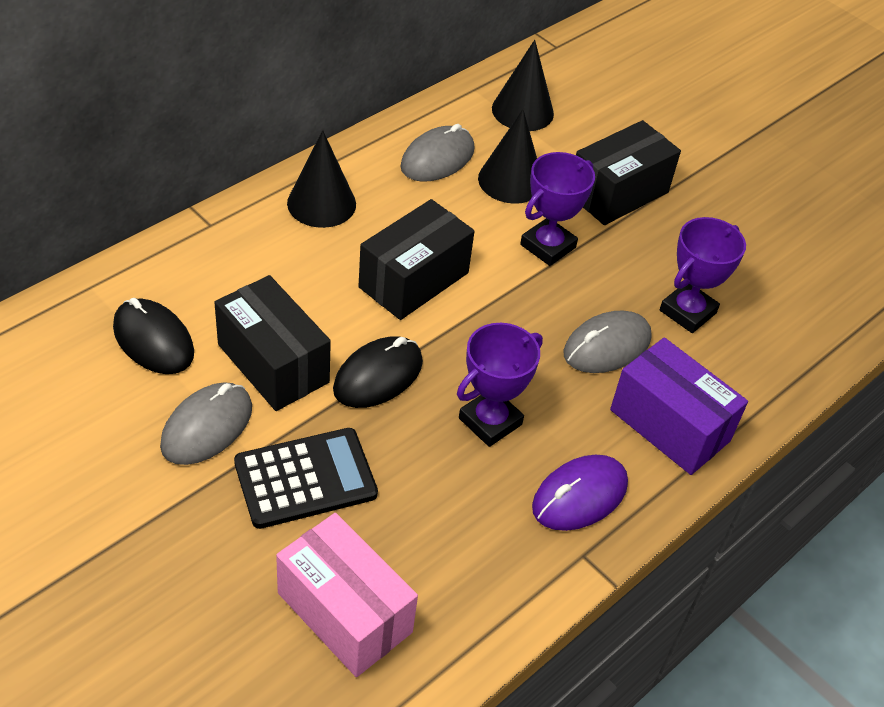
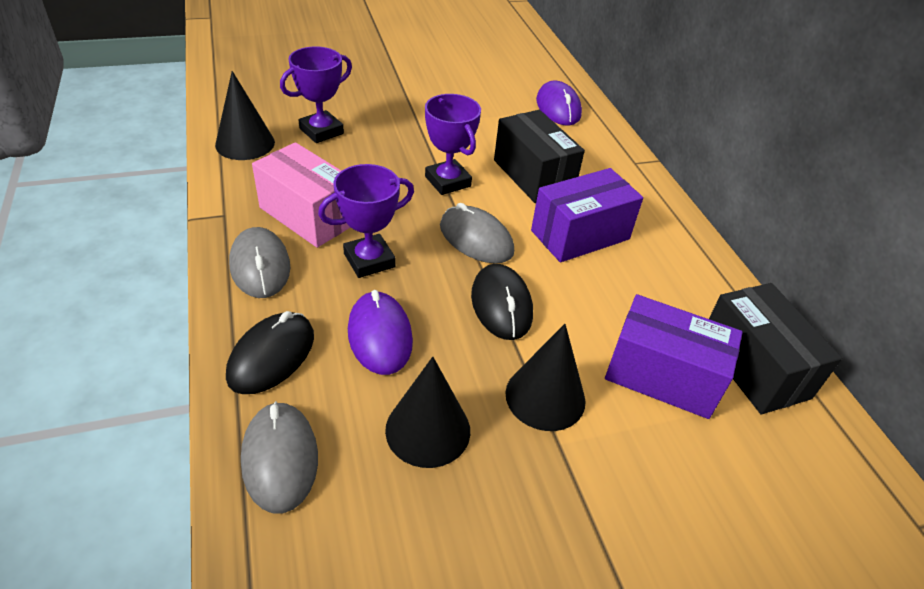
black box: 3 -> 2
black calculator: 1 -> 0
purple box: 1 -> 2
purple mouse: 1 -> 2

